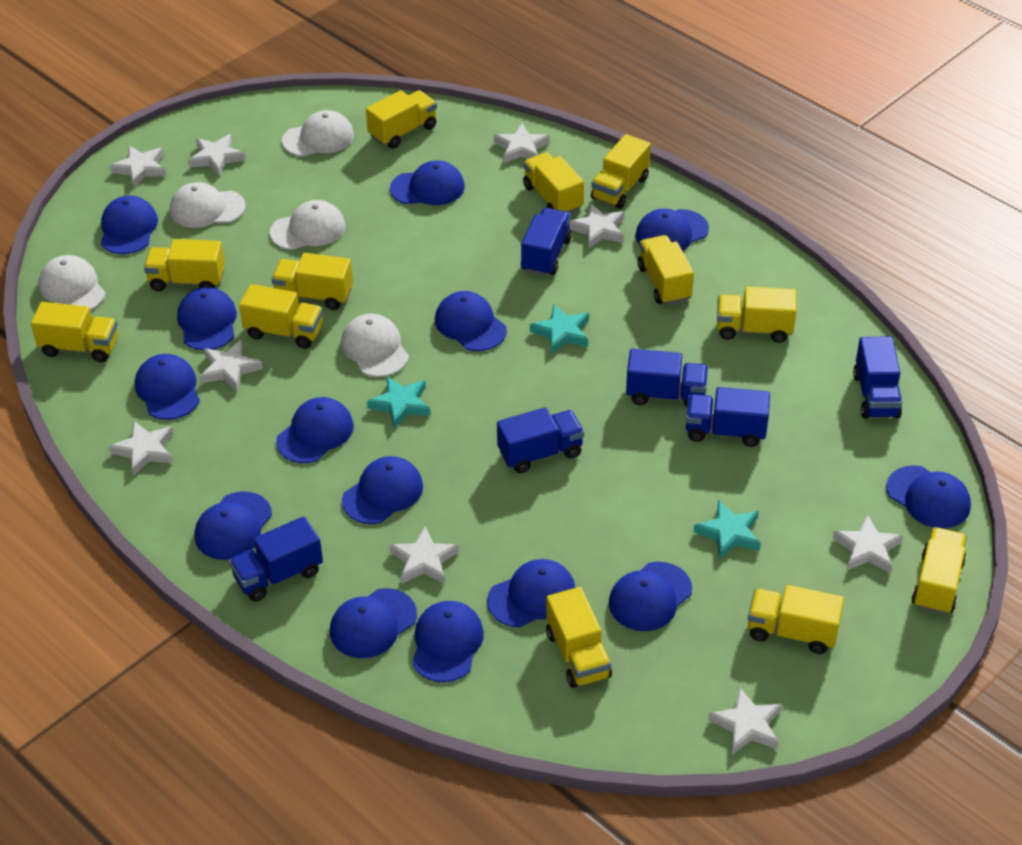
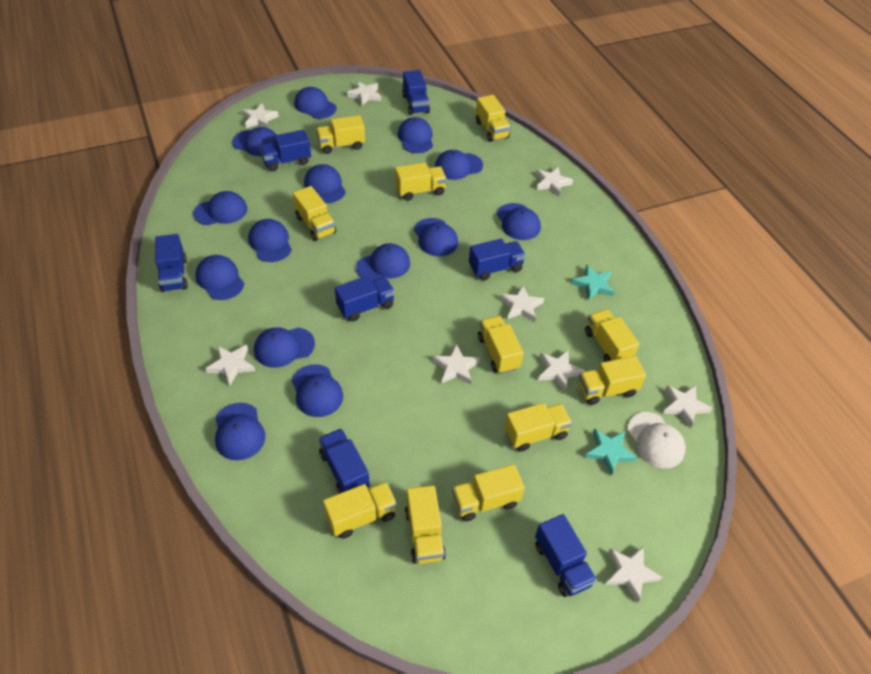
blue truck: 6 -> 7
turquoise star: 3 -> 2
white cap: 5 -> 1
yellow truck: 12 -> 11

